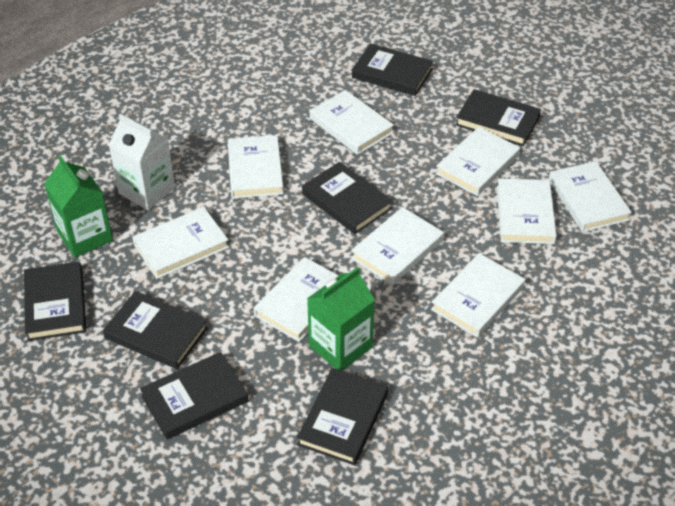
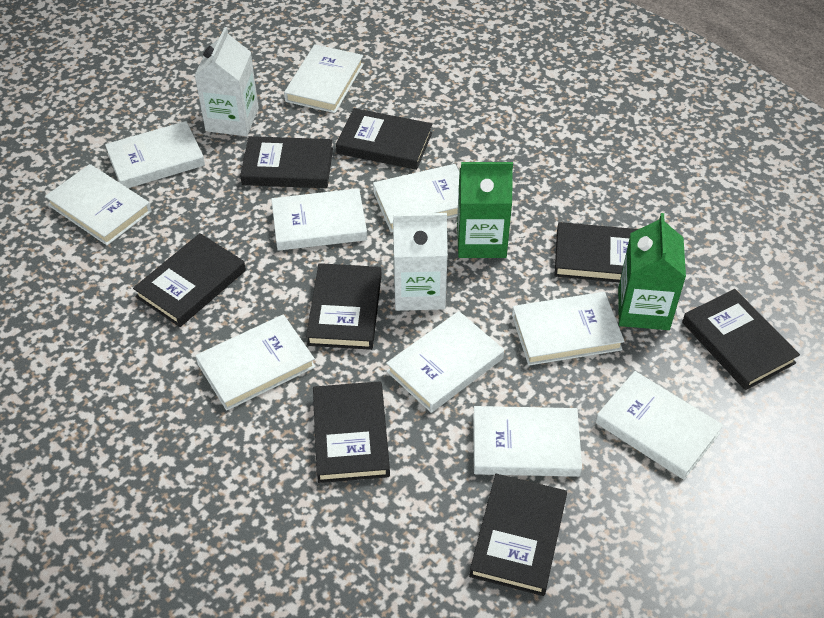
black book: 7 -> 8
white book: 9 -> 10
white carton: 1 -> 2

